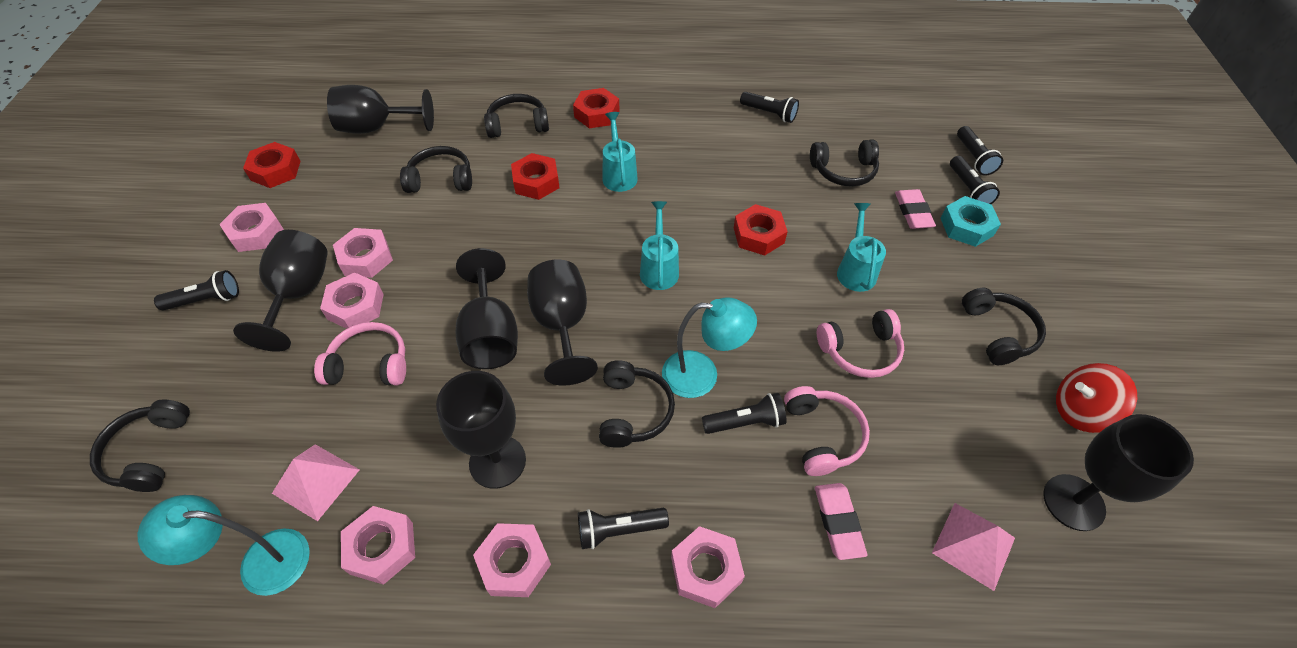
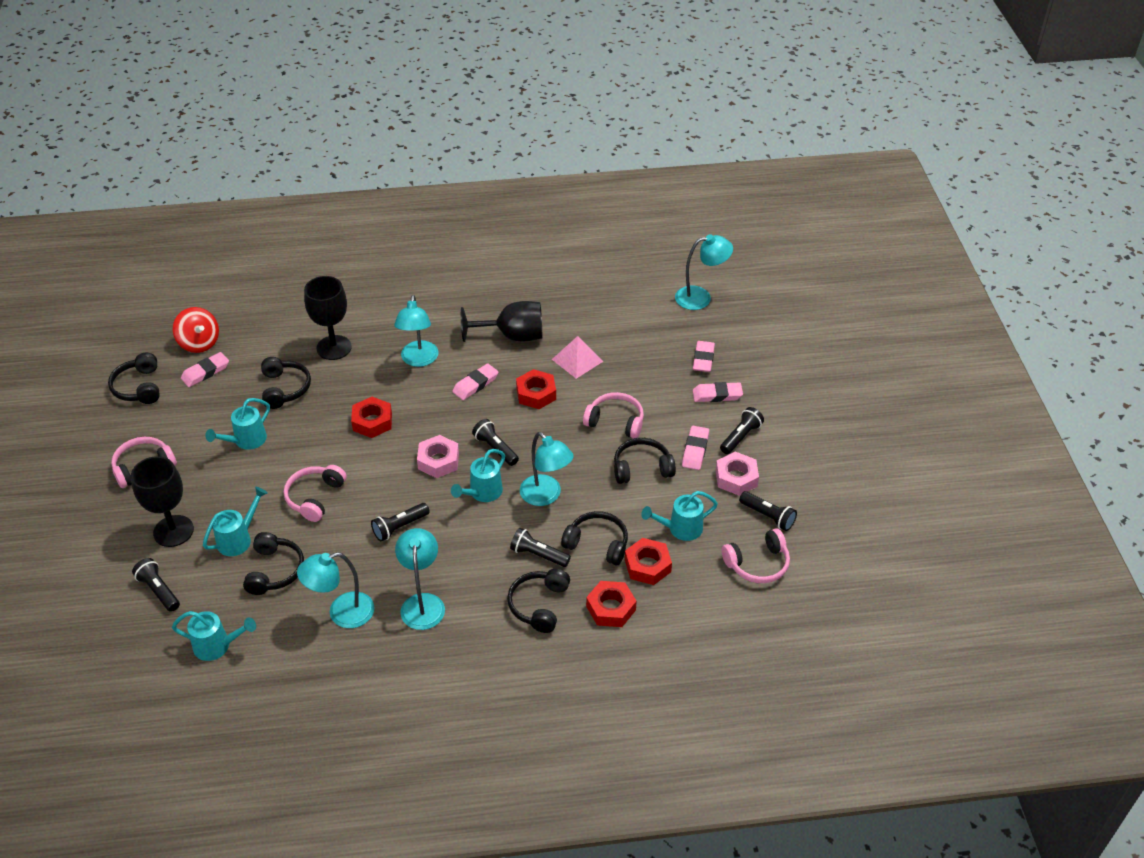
black goblet: 6 -> 3
pink eraser: 2 -> 5
pink headphones: 3 -> 4
pink nut: 6 -> 2
pink pyramid: 2 -> 1
turquoise lamp: 2 -> 5
turquoise nut: 1 -> 0
turquoise watering can: 3 -> 5

